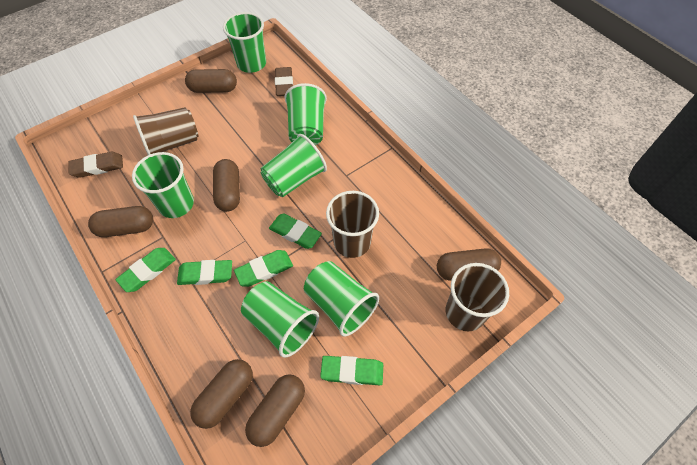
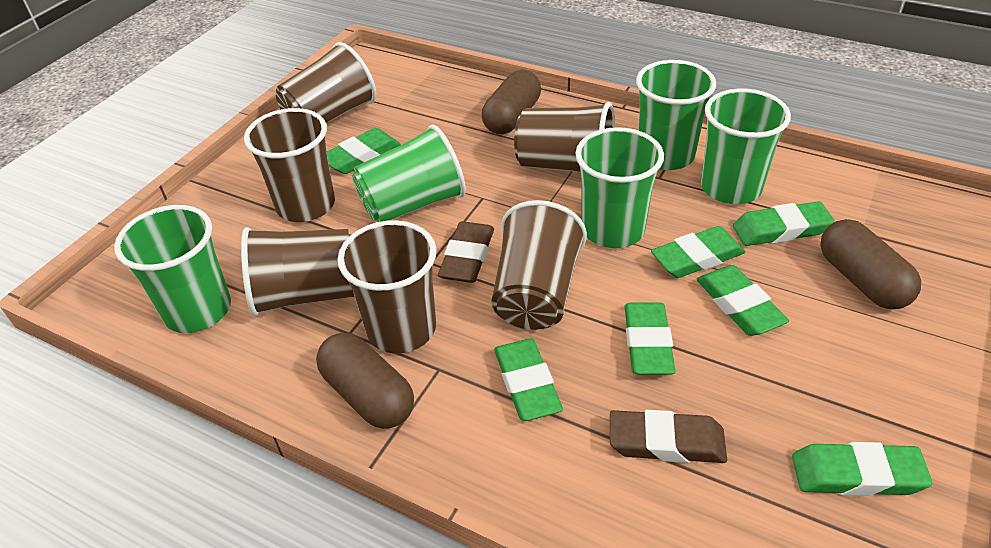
brown capsule: 6 -> 3
brown cup: 3 -> 6
green cup: 6 -> 5
green eraser: 5 -> 7

